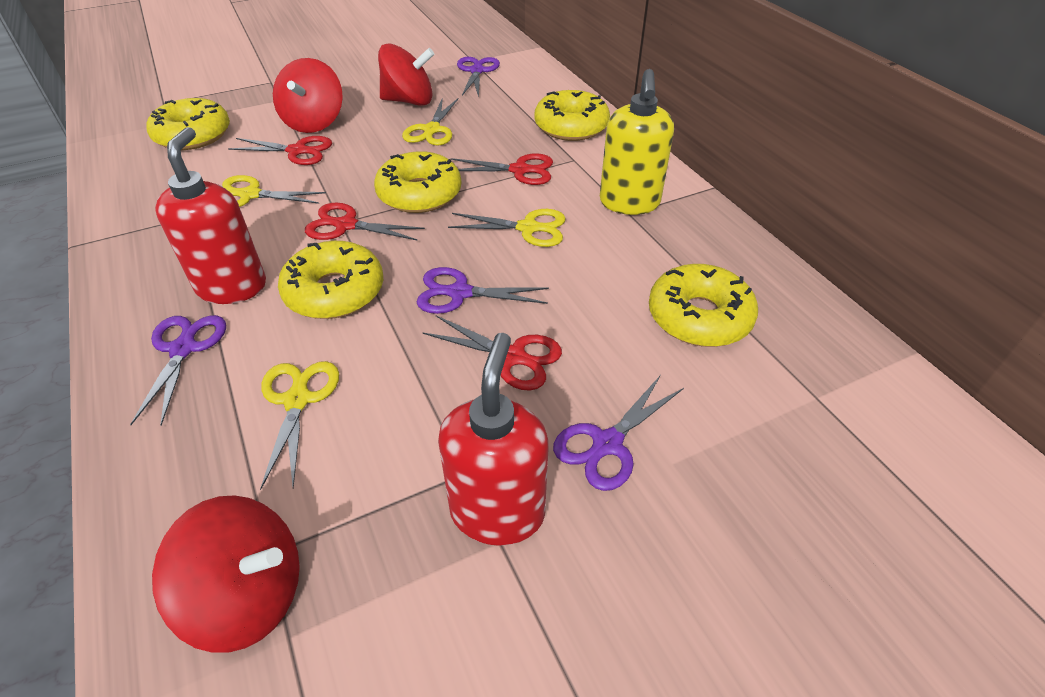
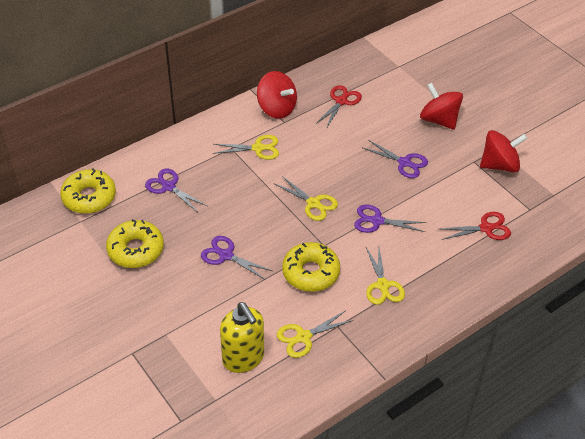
red scissors: 4 -> 2
red soap dispenser: 2 -> 0
yellow donut: 5 -> 3

